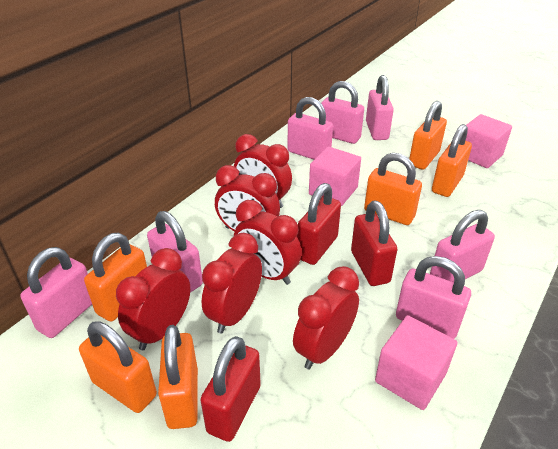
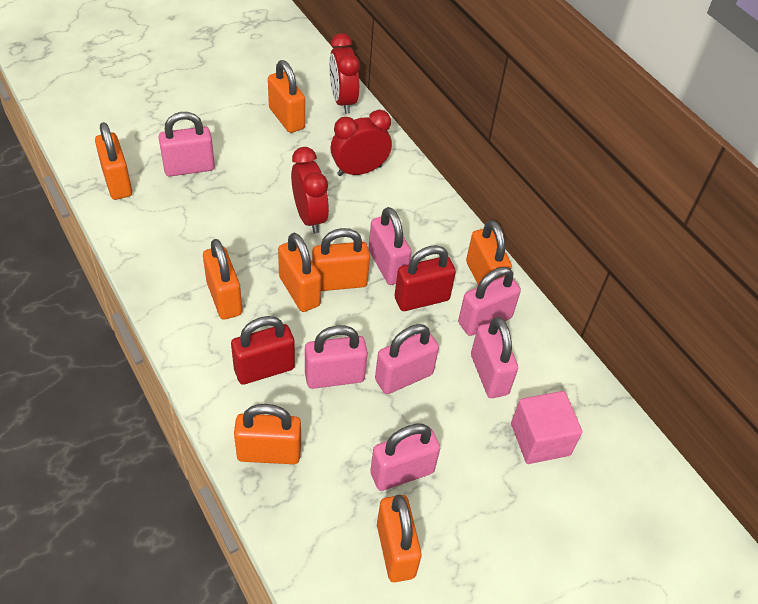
orange padlock: 6 -> 8
pink cube: 3 -> 1
red clock: 6 -> 3
red padlock: 3 -> 2

